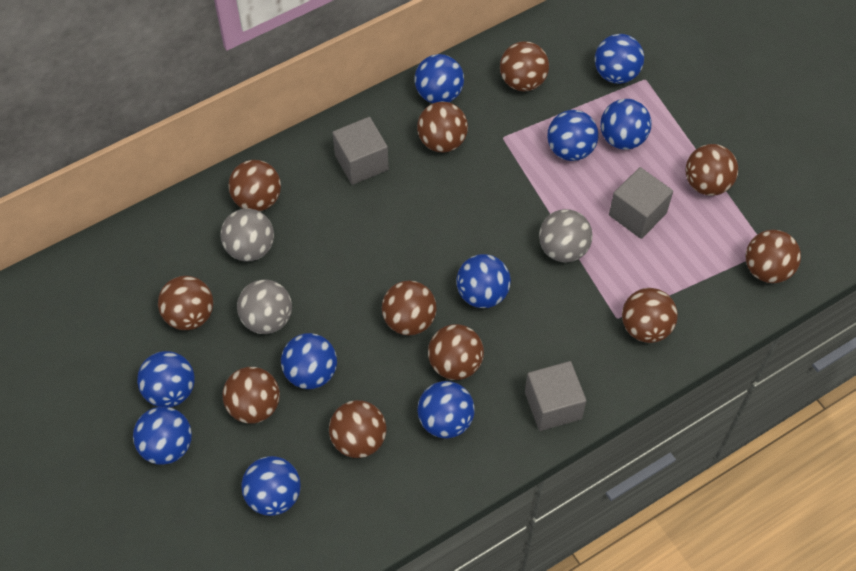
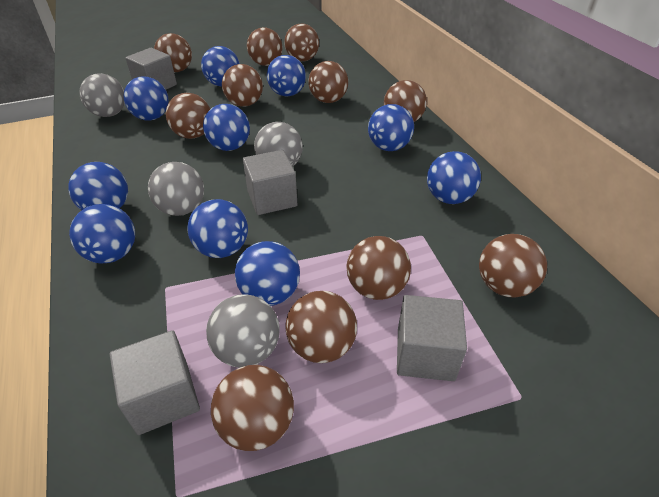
grey ball: 3 -> 4
grey cube: 3 -> 4

